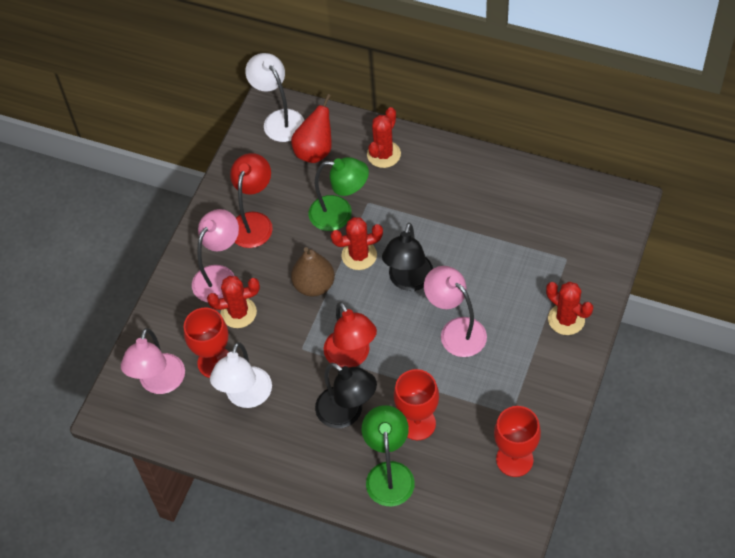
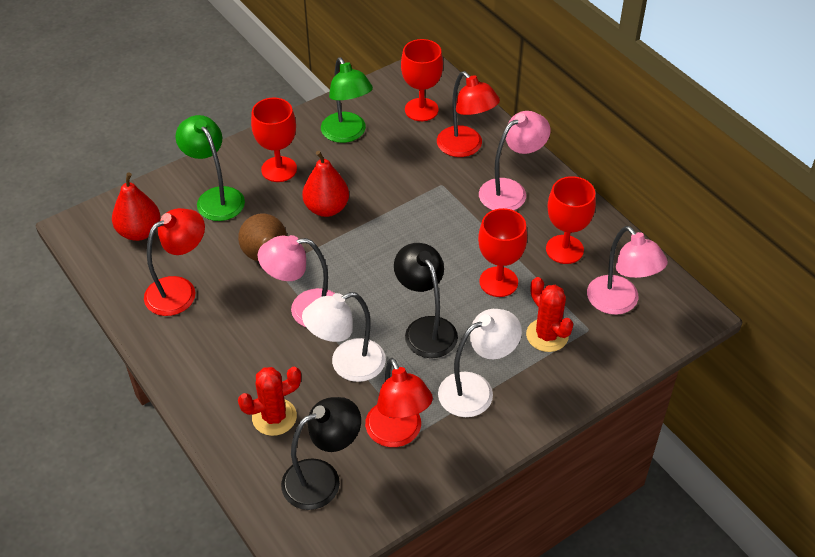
red cactus: 4 -> 2
red goblet: 3 -> 4
red lamp: 2 -> 3
red pear: 1 -> 2

